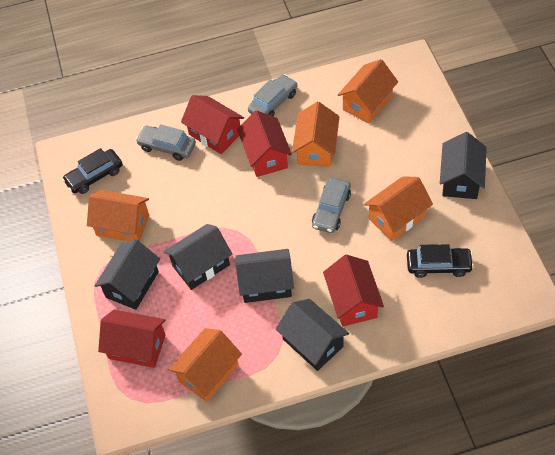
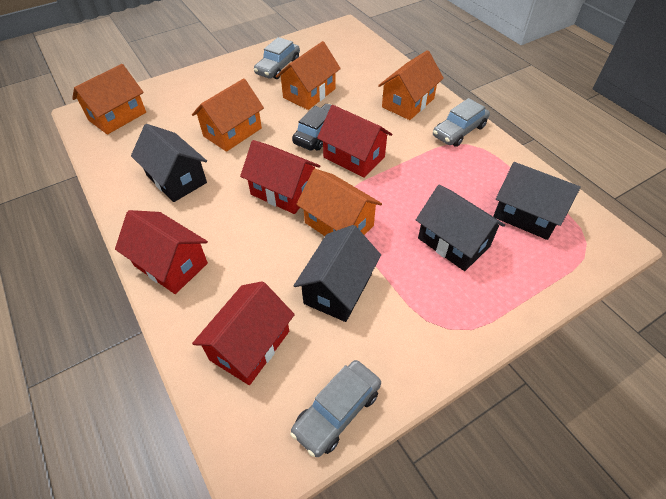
black car: 2 -> 1
black house: 5 -> 4

